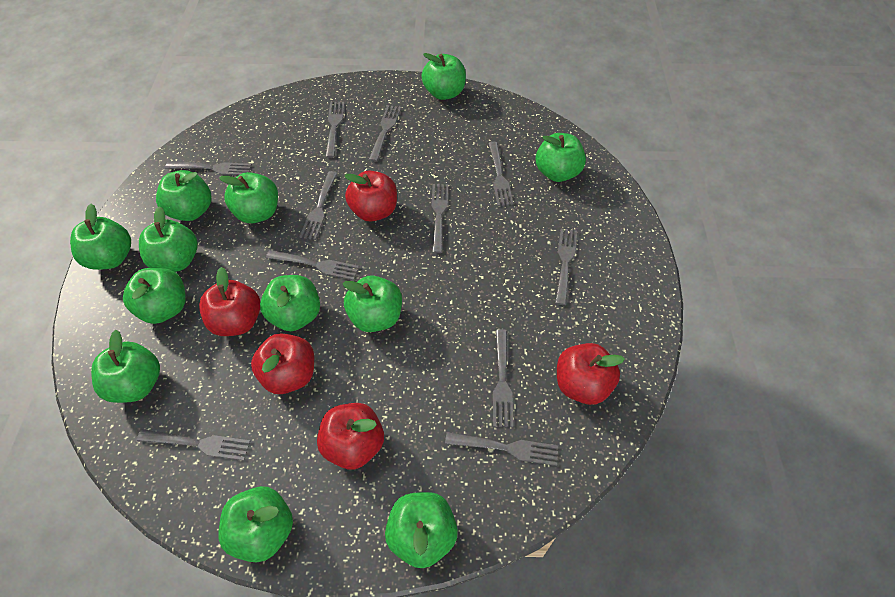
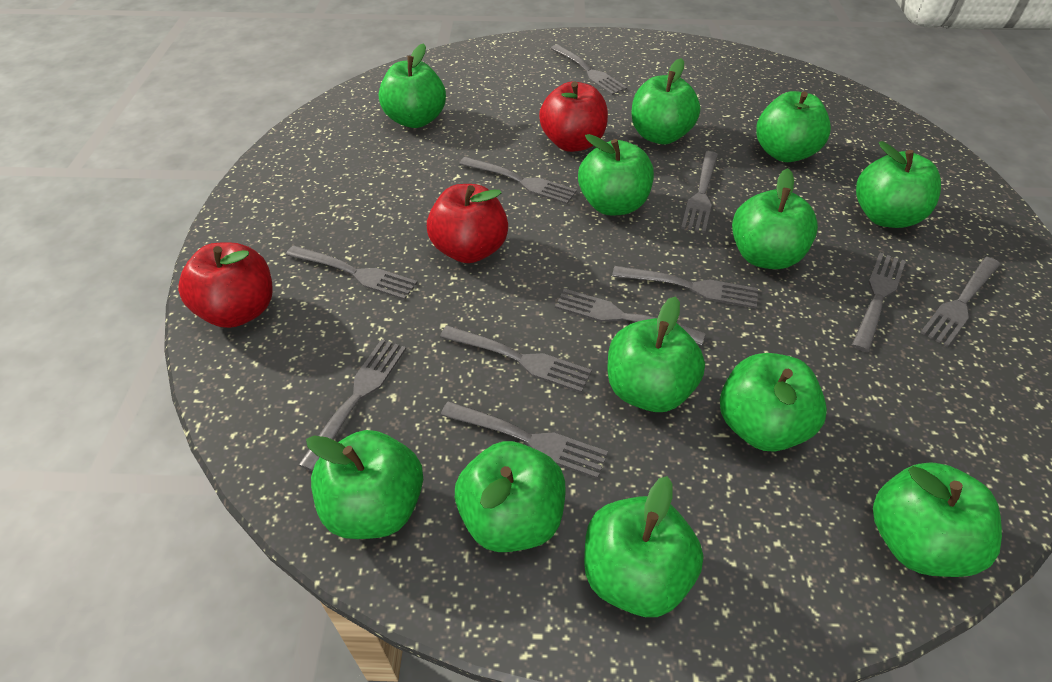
red apple: 5 -> 3

